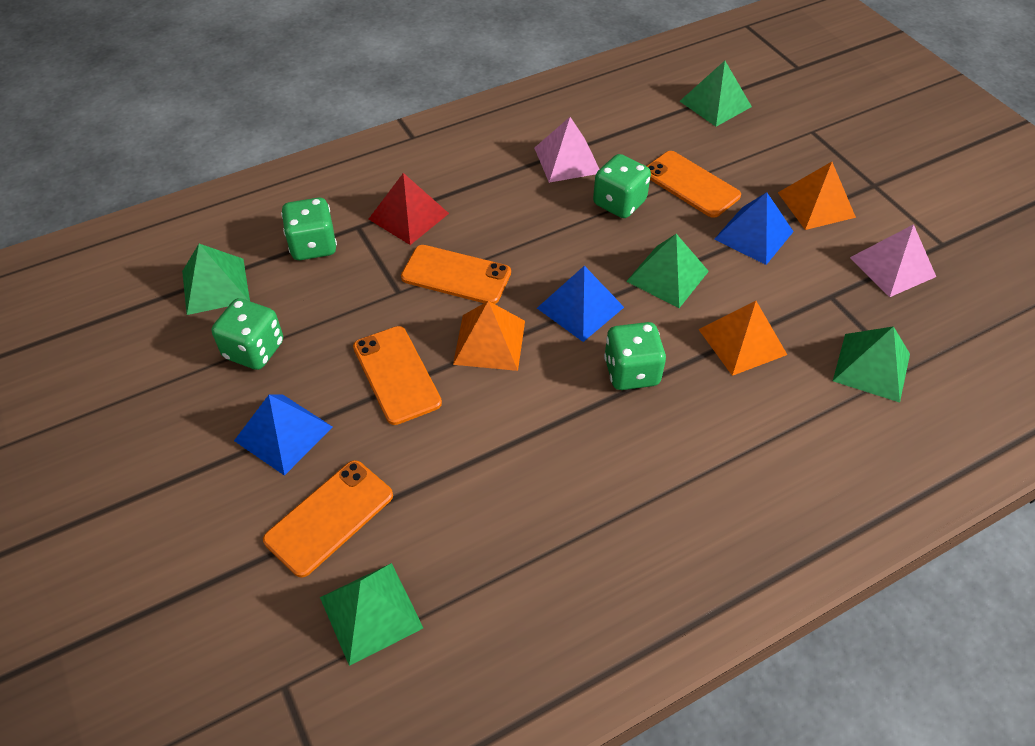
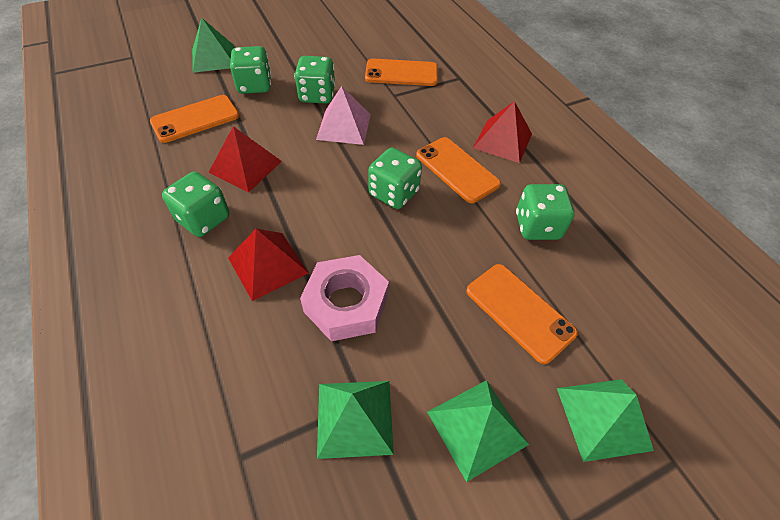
blue pyramid: 3 -> 0
green dice: 4 -> 5
green pyramid: 5 -> 4
orange pyramid: 3 -> 0
pink nut: 0 -> 1
pink pyramid: 2 -> 1
red pyramid: 1 -> 3

